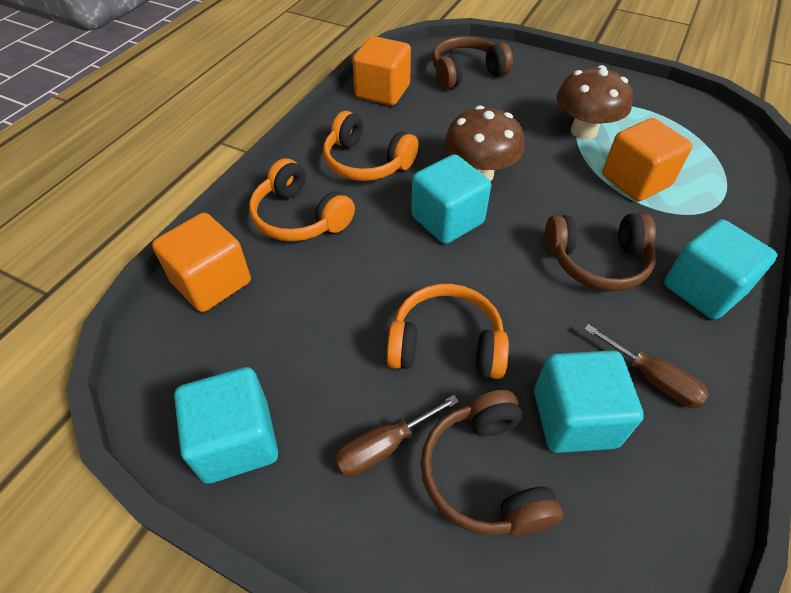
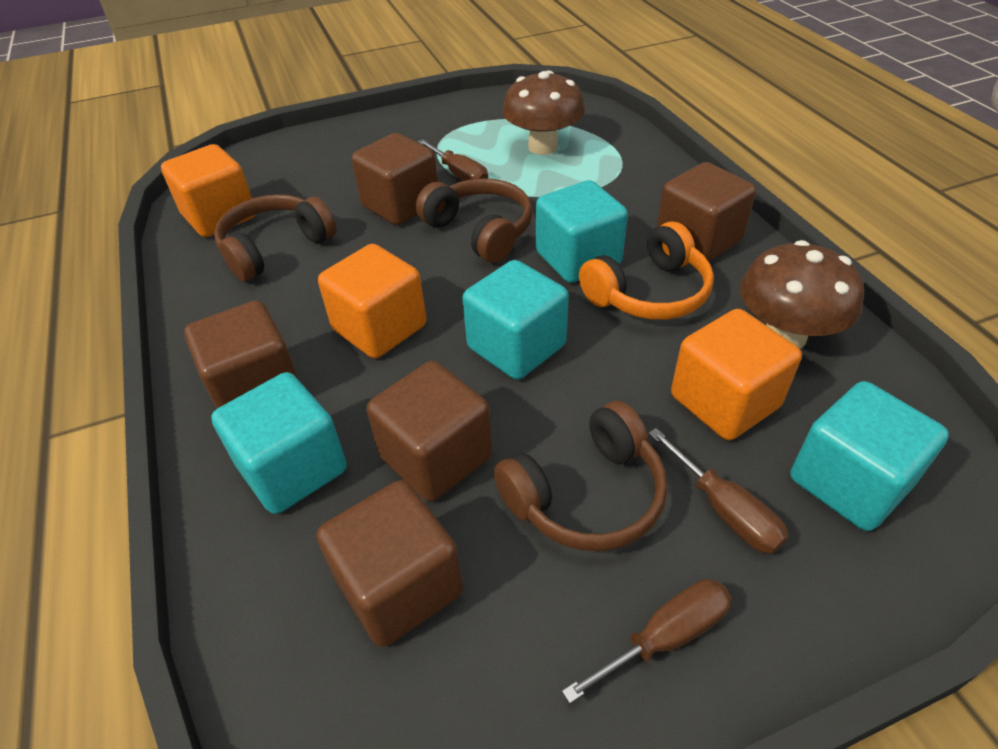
brown cube: 0 -> 5
brown screwdriver: 2 -> 3
orange headphones: 3 -> 1

